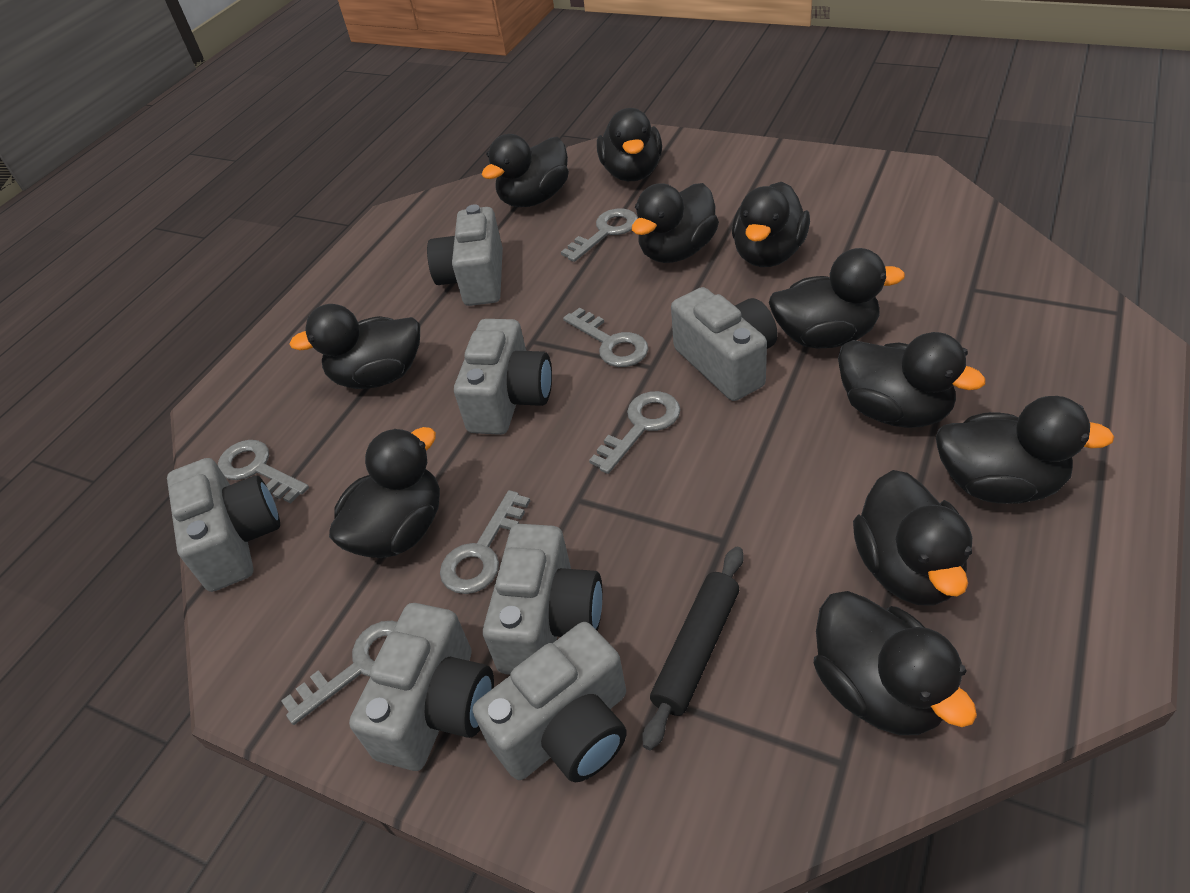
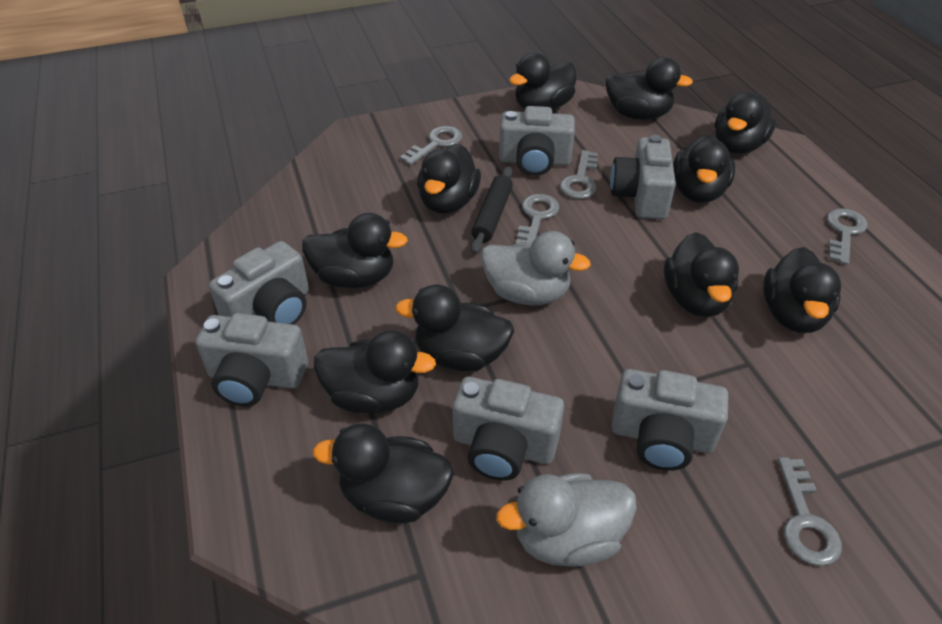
grey camera: 7 -> 6
grey duck: 0 -> 2
grey key: 6 -> 5

